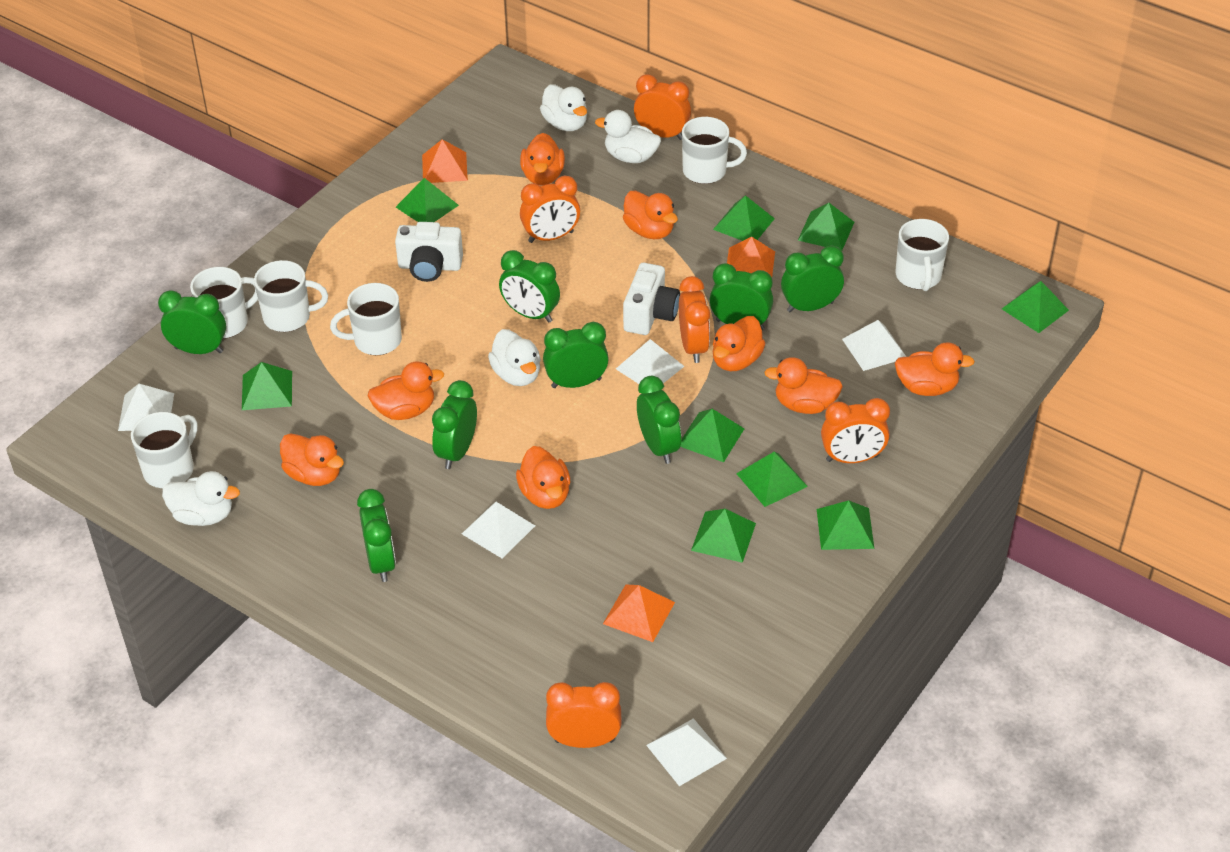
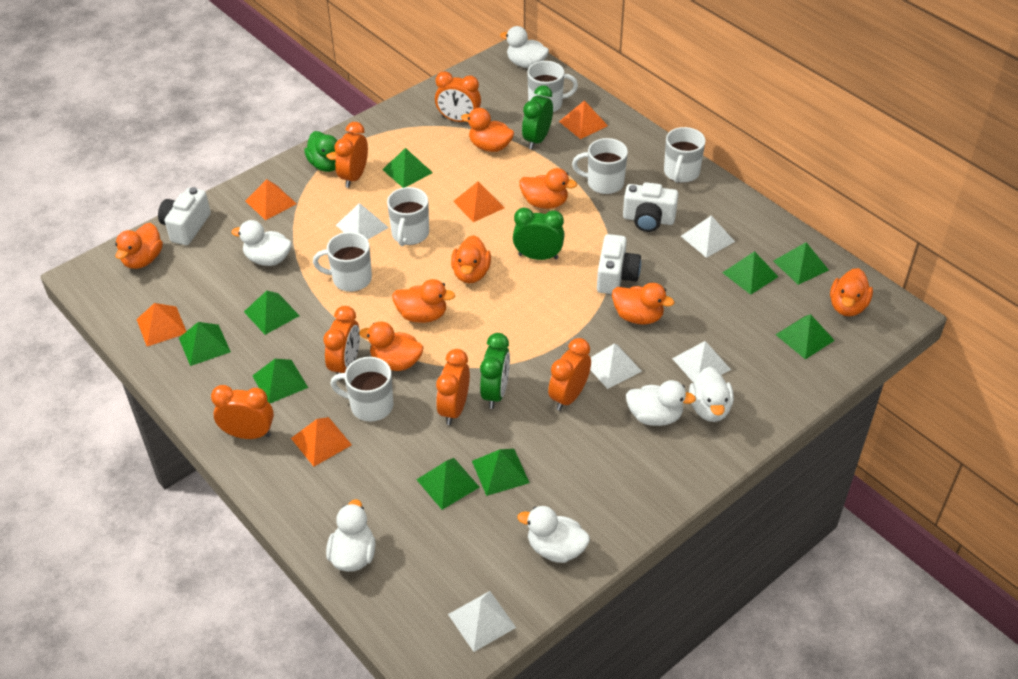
green clock: 8 -> 3
green duck: 0 -> 1
orange clock: 5 -> 6
orange pyramid: 3 -> 5
white camera: 2 -> 3
white duck: 4 -> 6

